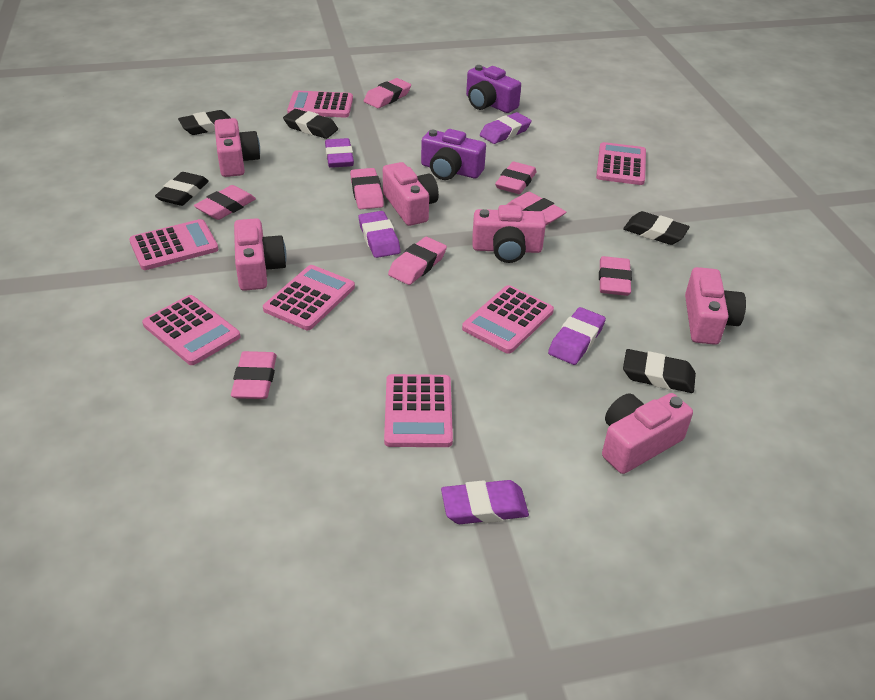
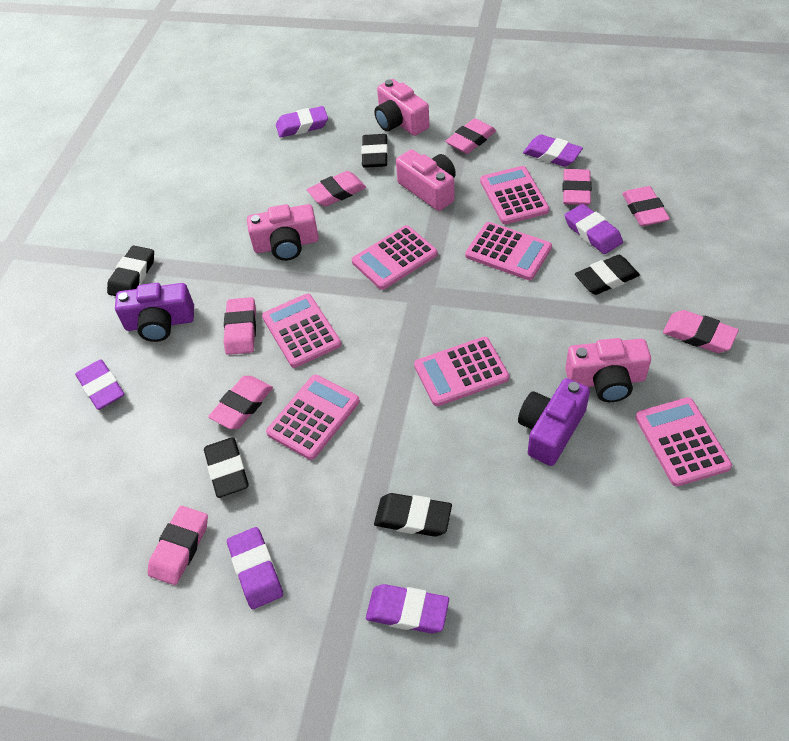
pink camera: 6 -> 4
purple eraser: 5 -> 6

